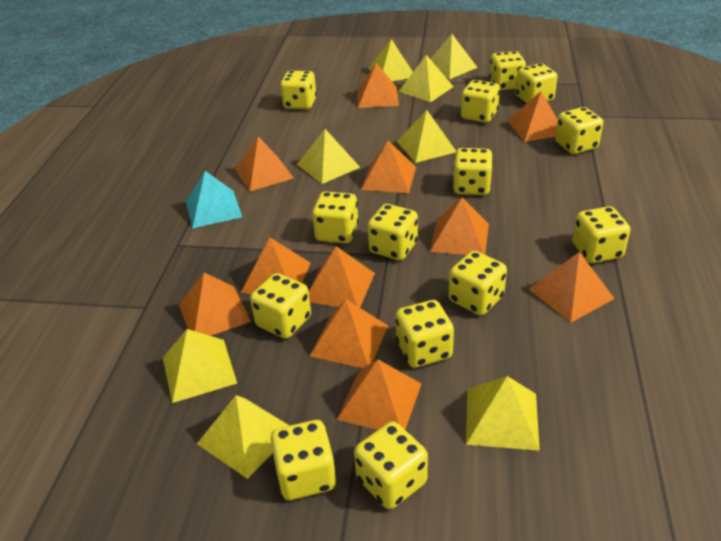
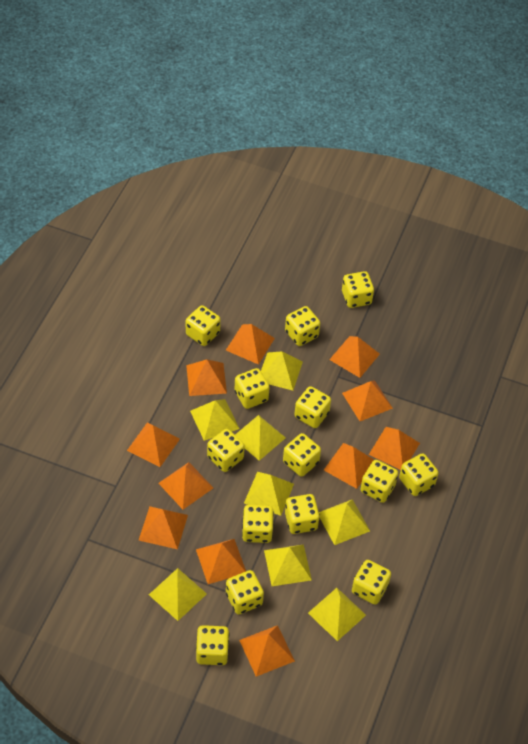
turquoise pyramid: 1 -> 0

